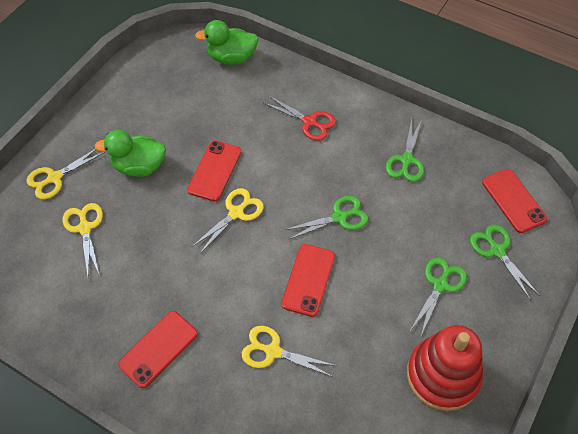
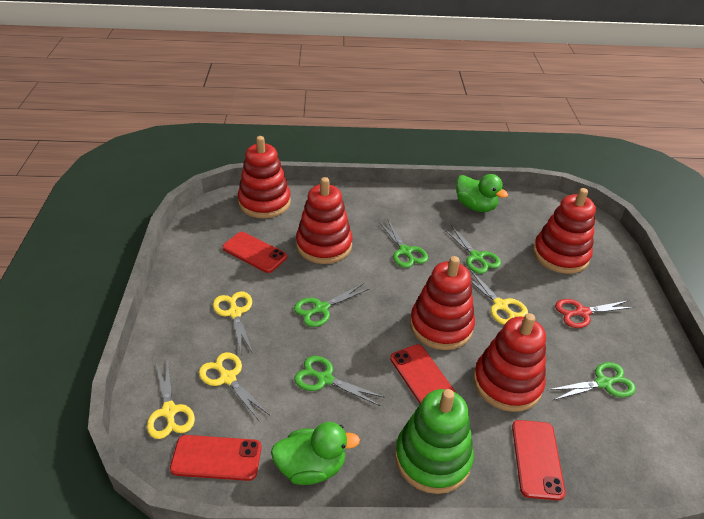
green scissors: 4 -> 5
green stacking toy: 0 -> 1
red stacking toy: 1 -> 5

